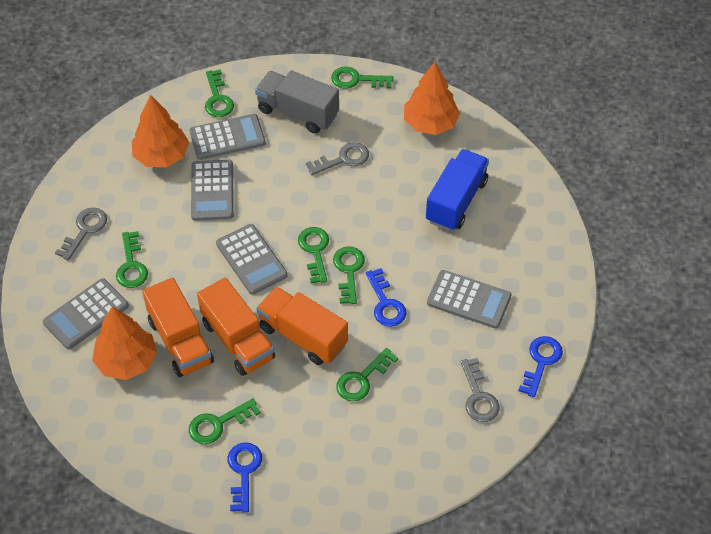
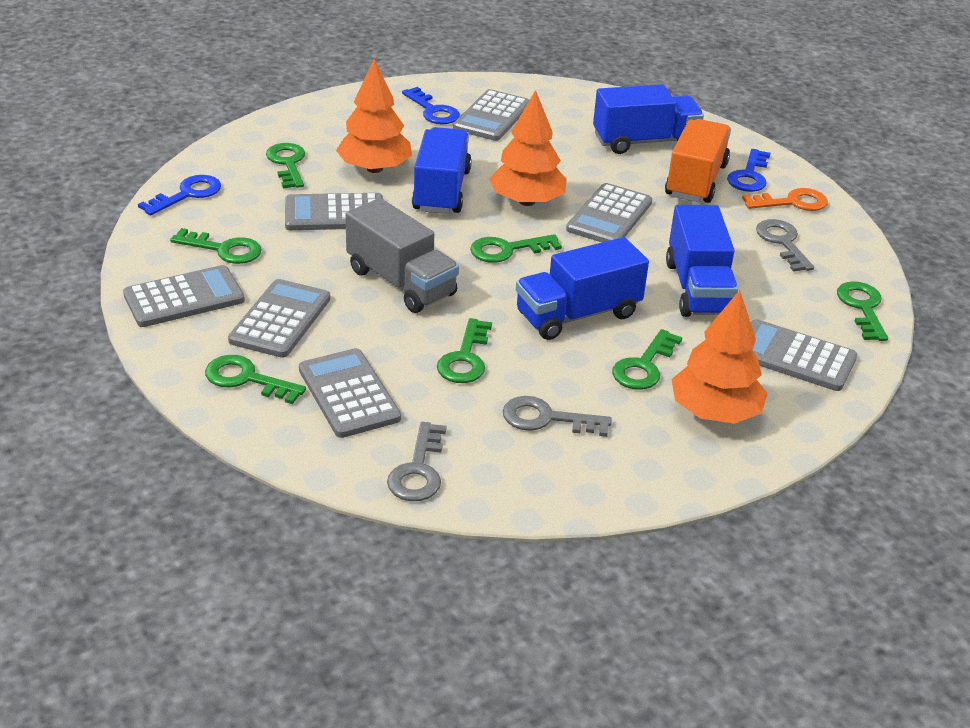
blue truck: 1 -> 4
grey calculator: 5 -> 7
orange key: 0 -> 1
orange truck: 3 -> 1

